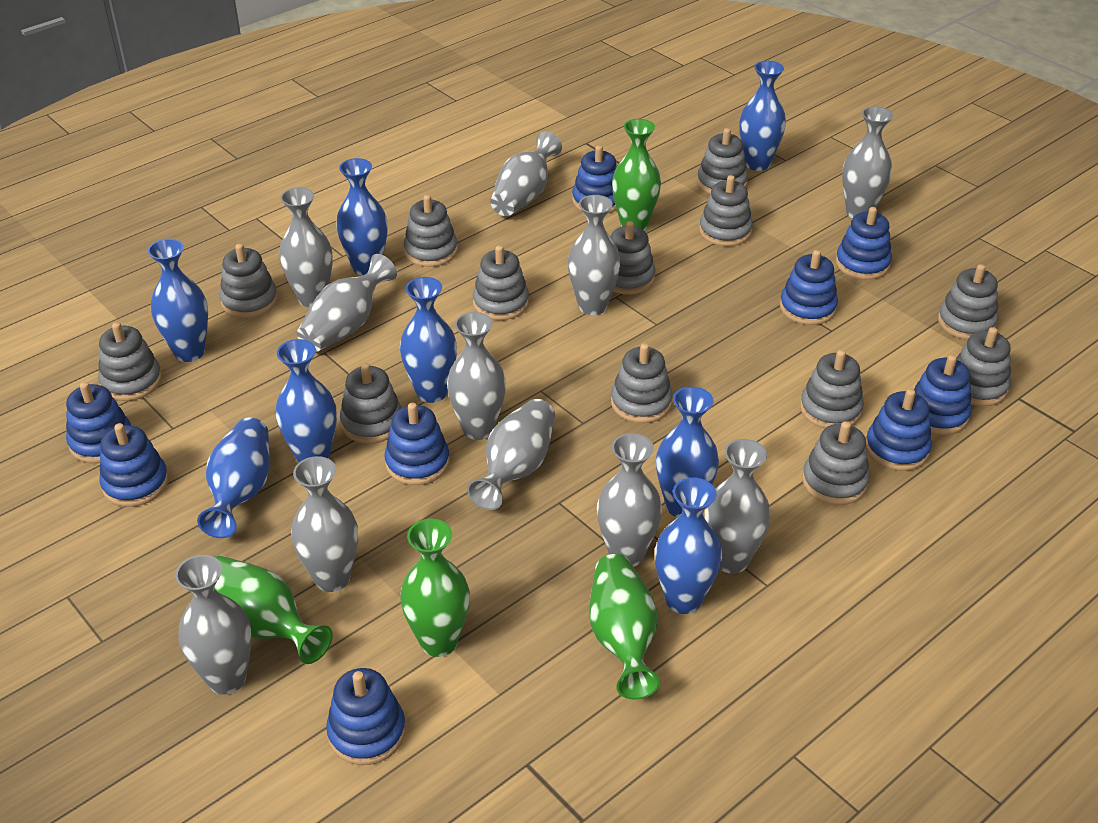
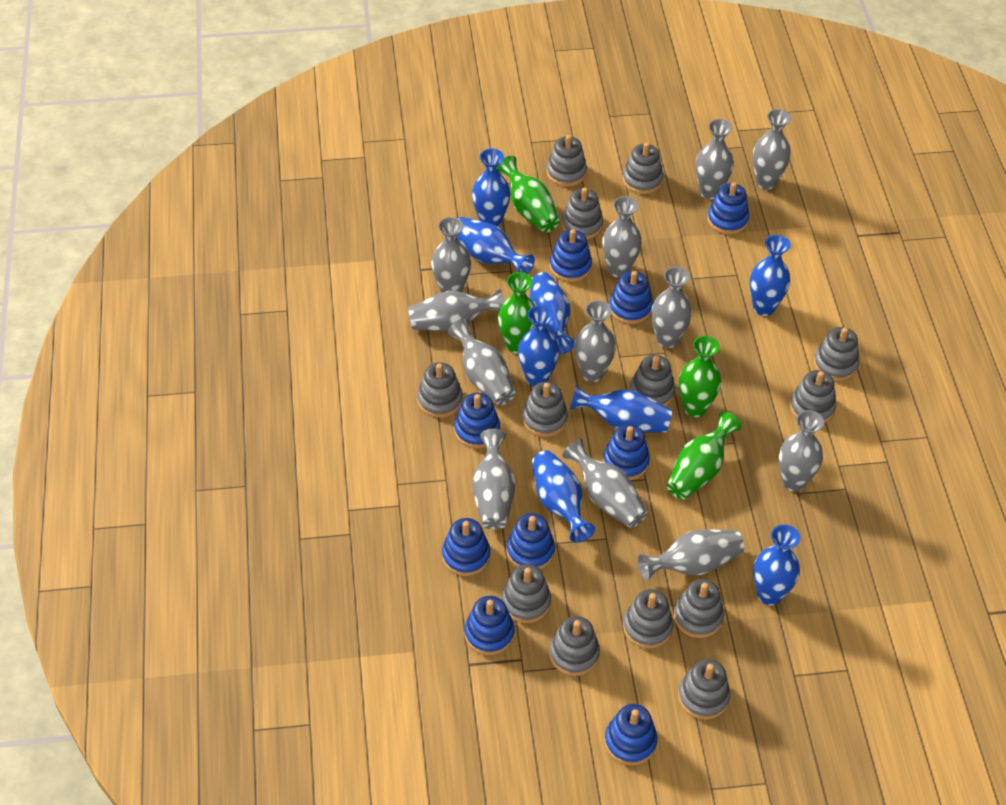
grey vase: 11 -> 12

